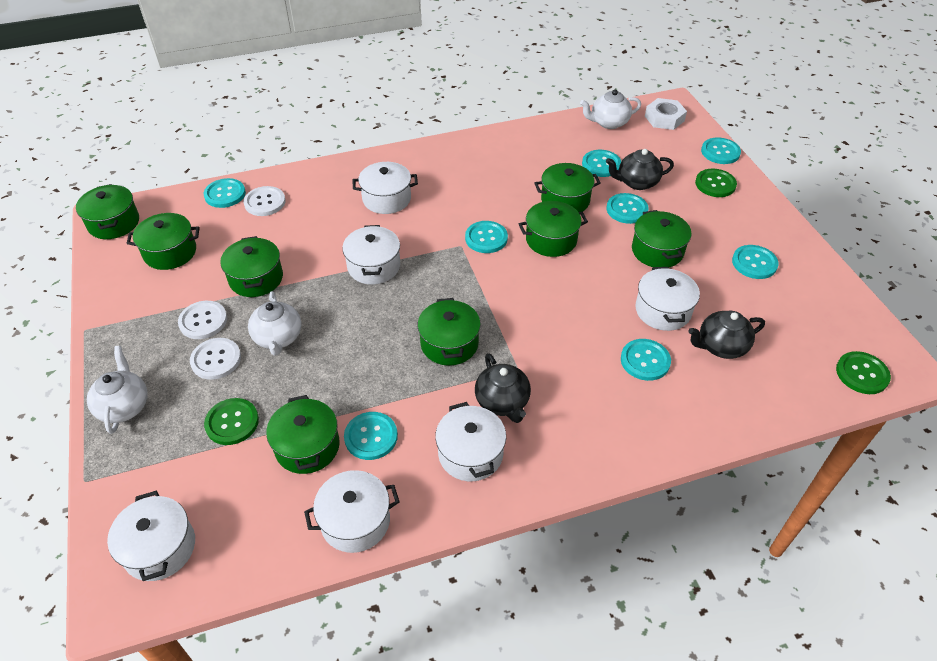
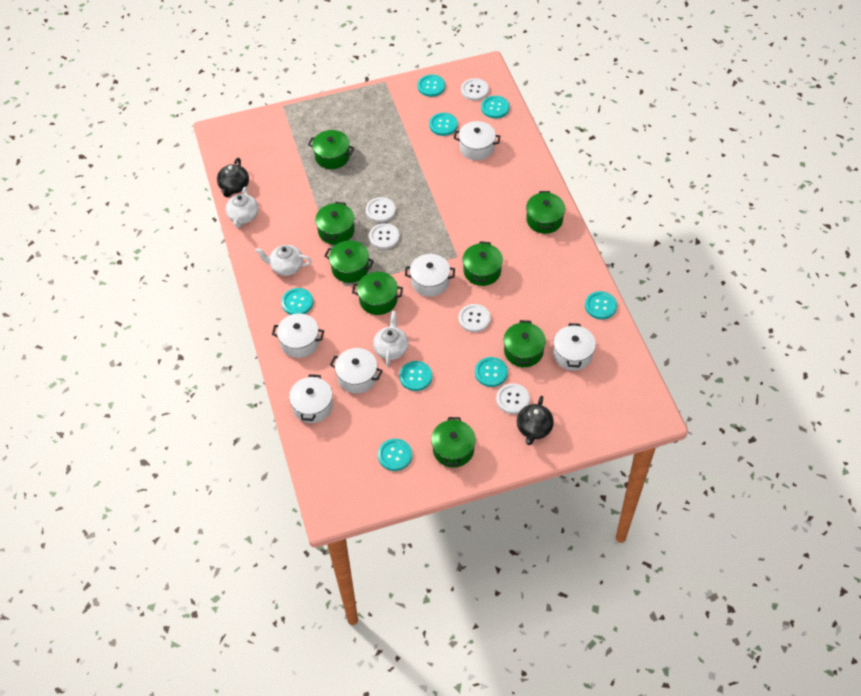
black teapot: 3 -> 2
green button: 3 -> 0
white button: 3 -> 5
white nut: 1 -> 0

